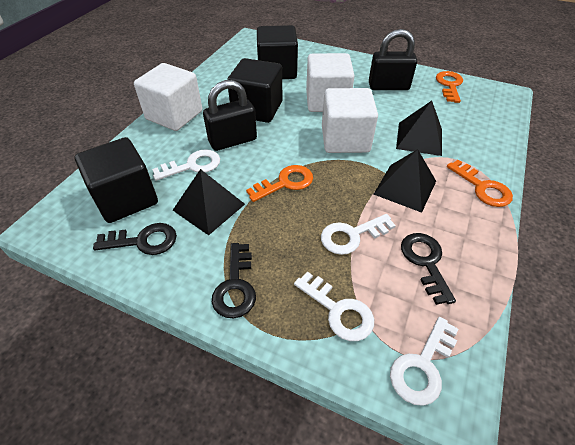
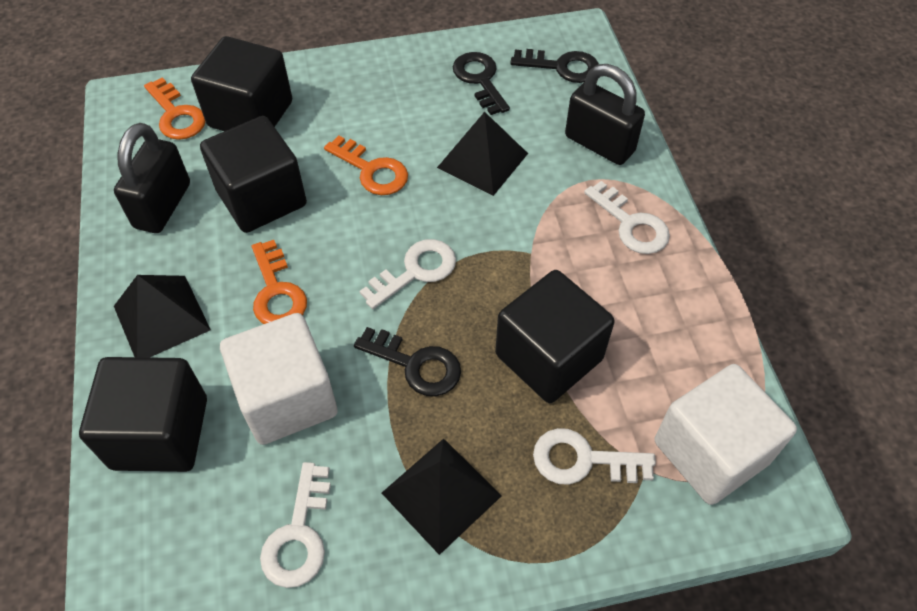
black cube: 3 -> 4
white cube: 3 -> 2

